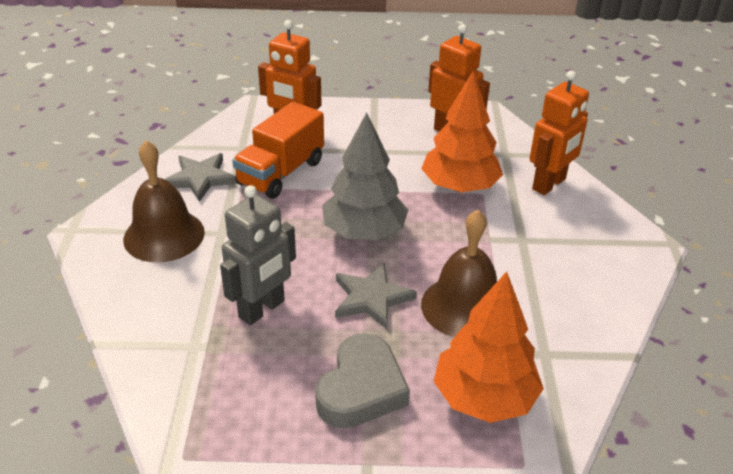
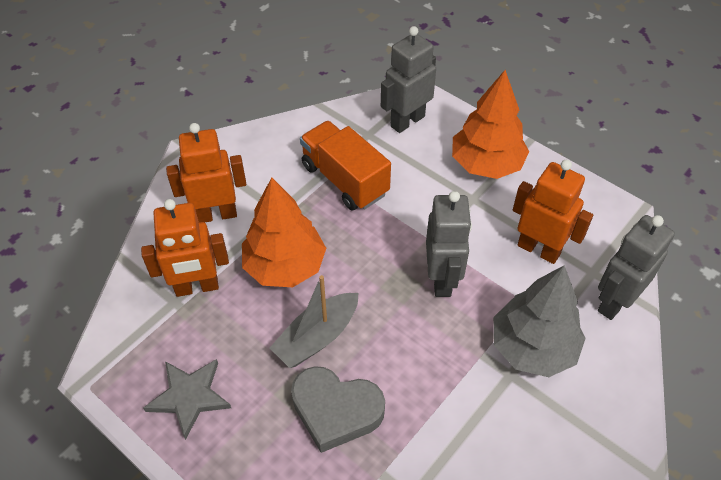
brown bell: 2 -> 0
grey boat: 0 -> 1
grey robot: 1 -> 3
grey star: 2 -> 1

